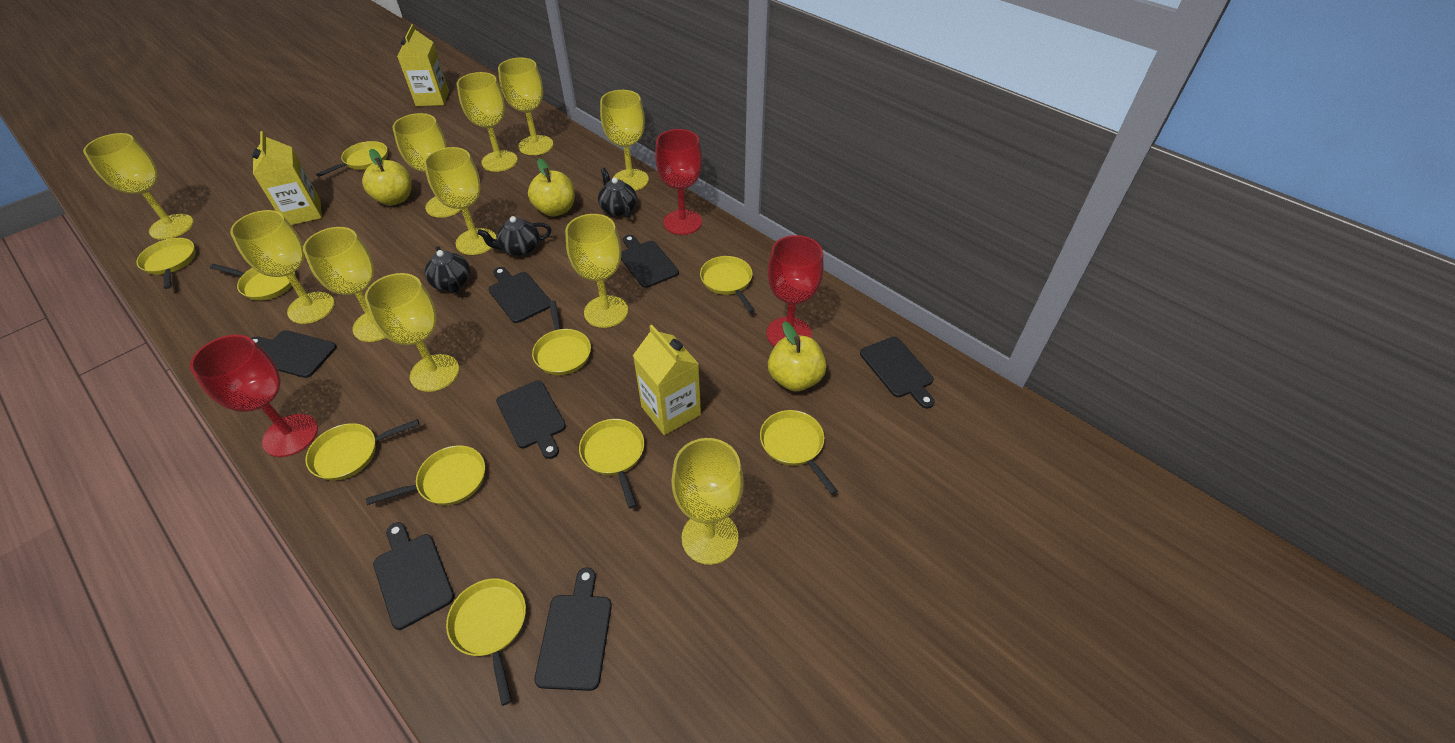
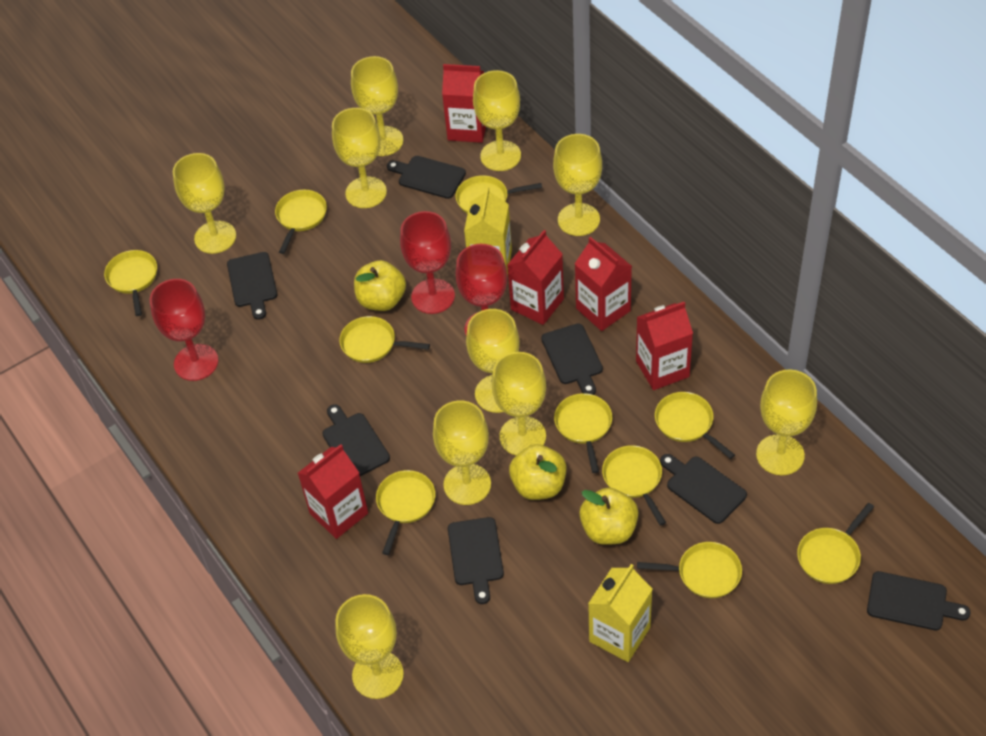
black teapot: 3 -> 0
red carton: 0 -> 5
yellow carton: 3 -> 2
yellow goblet: 11 -> 10

